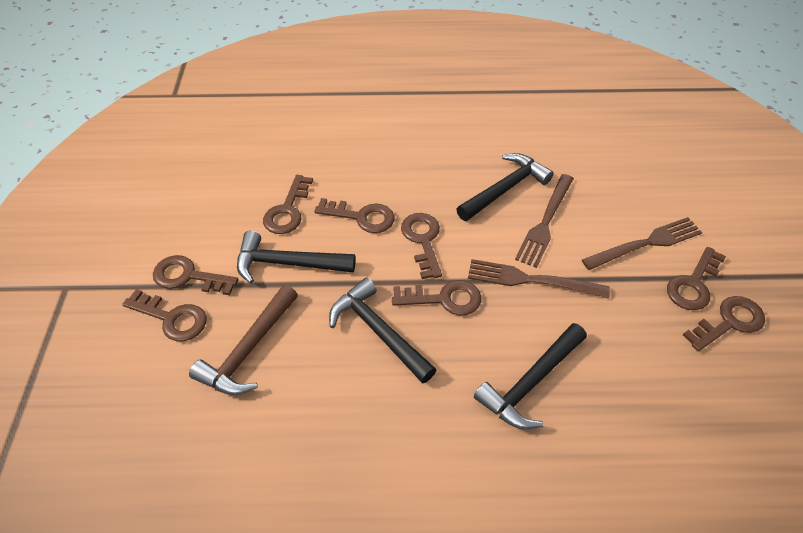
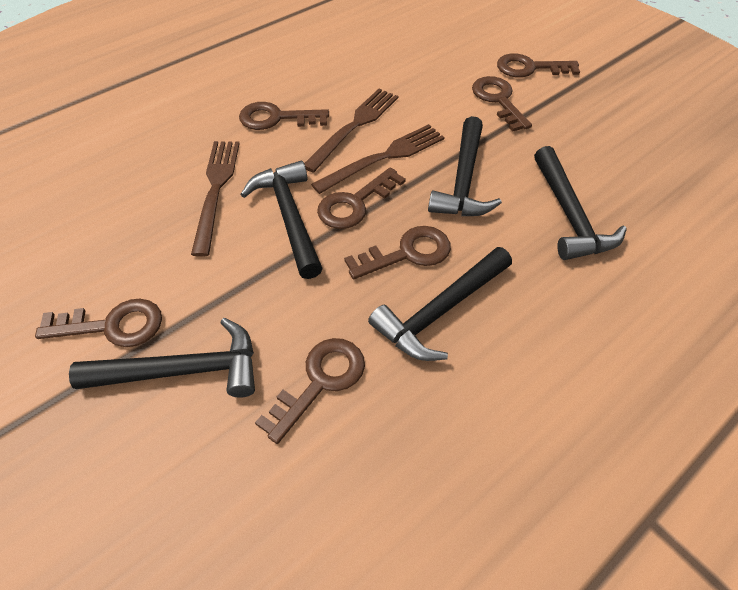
black hammer: 4 -> 5
brown hammer: 1 -> 0
brown key: 8 -> 7

